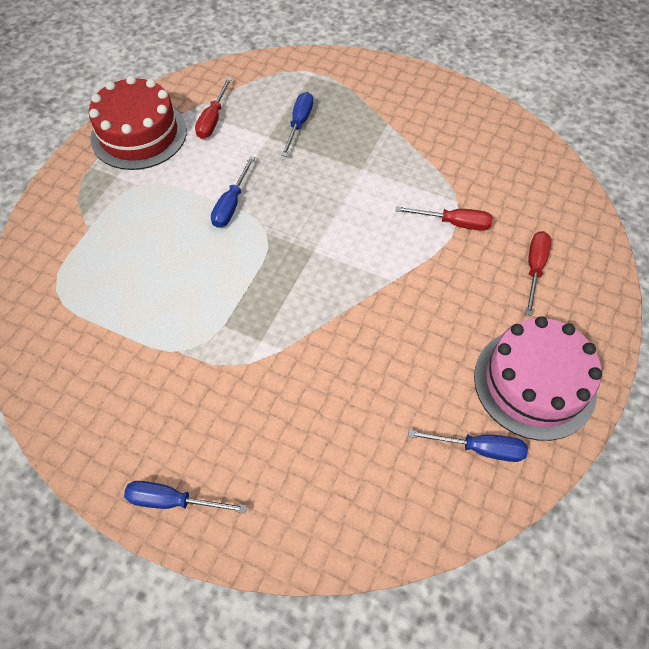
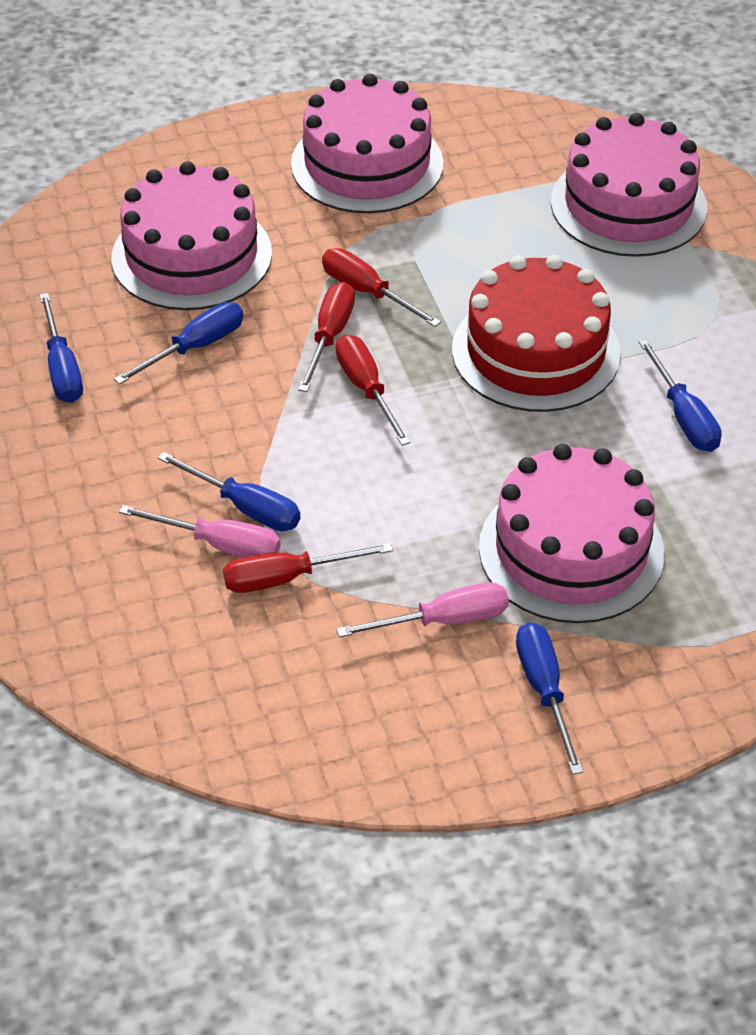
blue screwdriver: 4 -> 5
pink cake: 1 -> 4
pink screwdriver: 0 -> 2
red screwdriver: 3 -> 4

